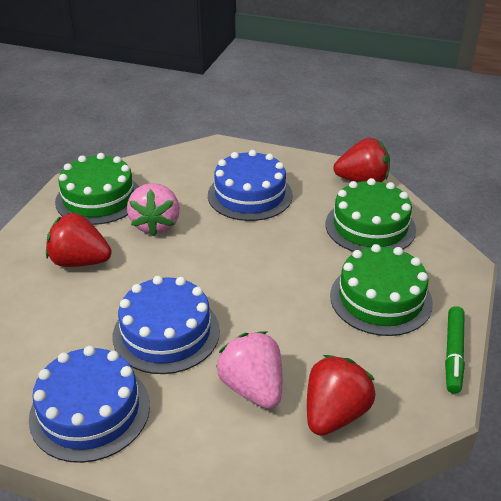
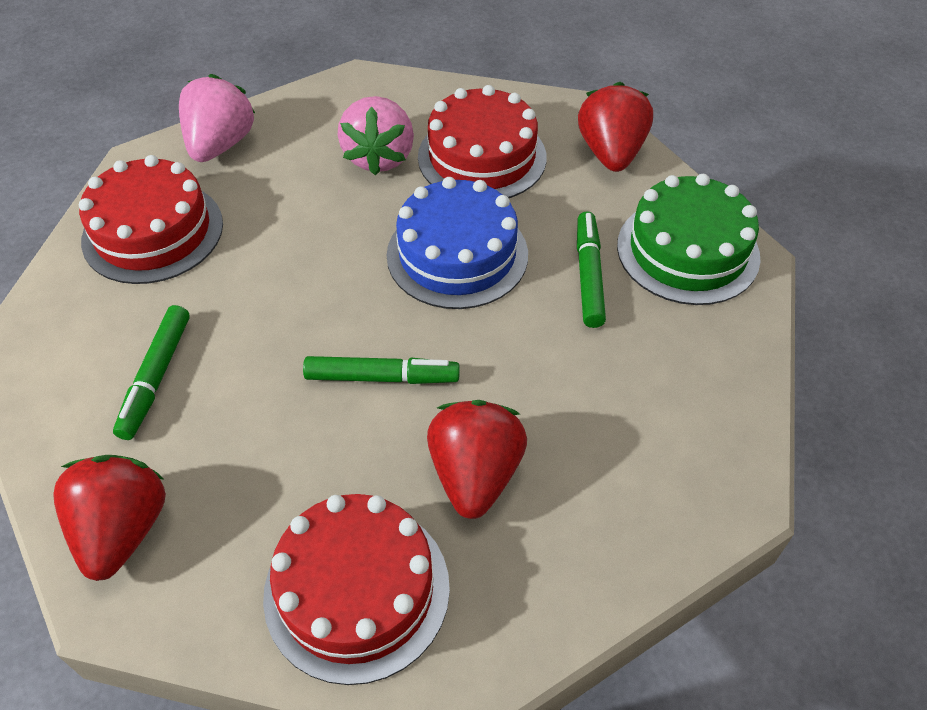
blue cake: 3 -> 1
green cake: 3 -> 1
green marker: 1 -> 3
red cake: 0 -> 3

